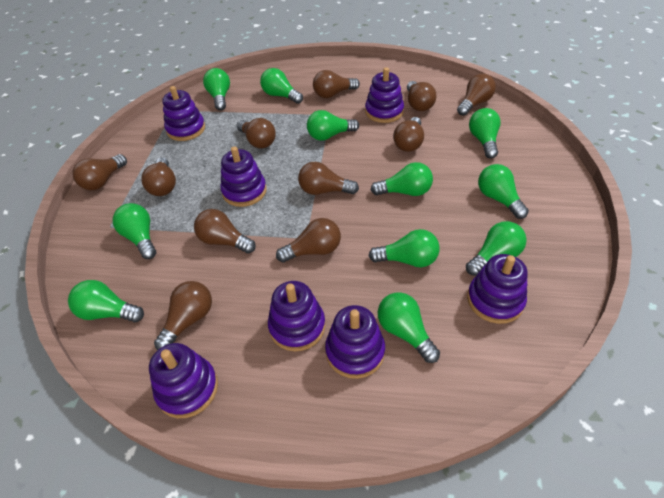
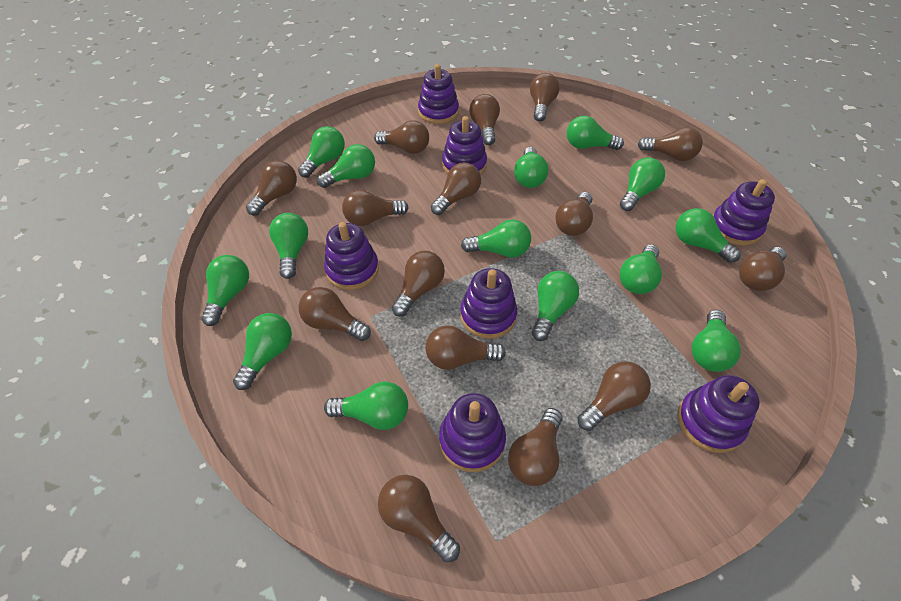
brown light bulb: 11 -> 15
green light bulb: 11 -> 14

